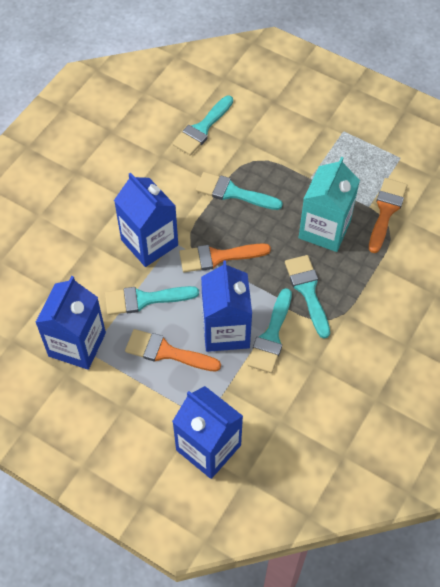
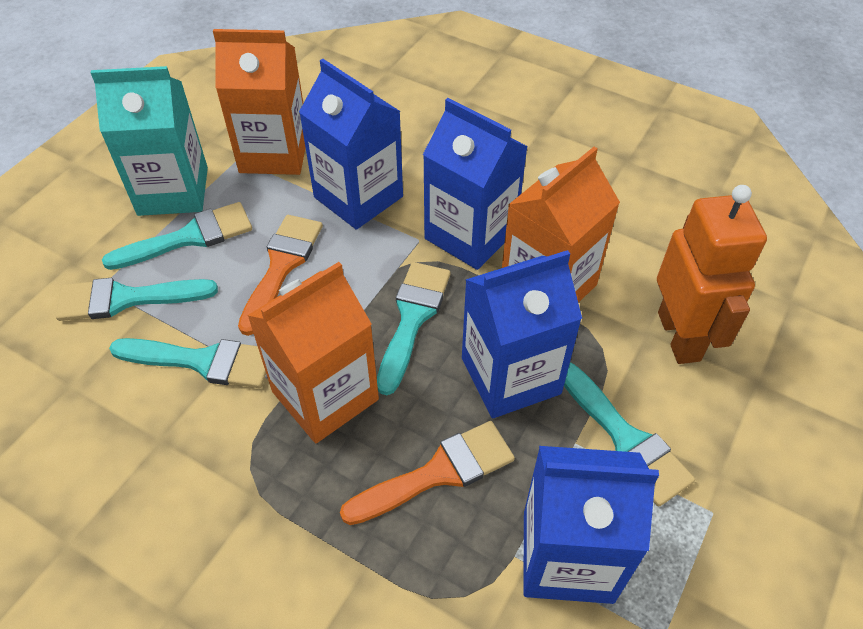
orange brush: 3 -> 2
orange carton: 0 -> 3
orange robot: 0 -> 1

